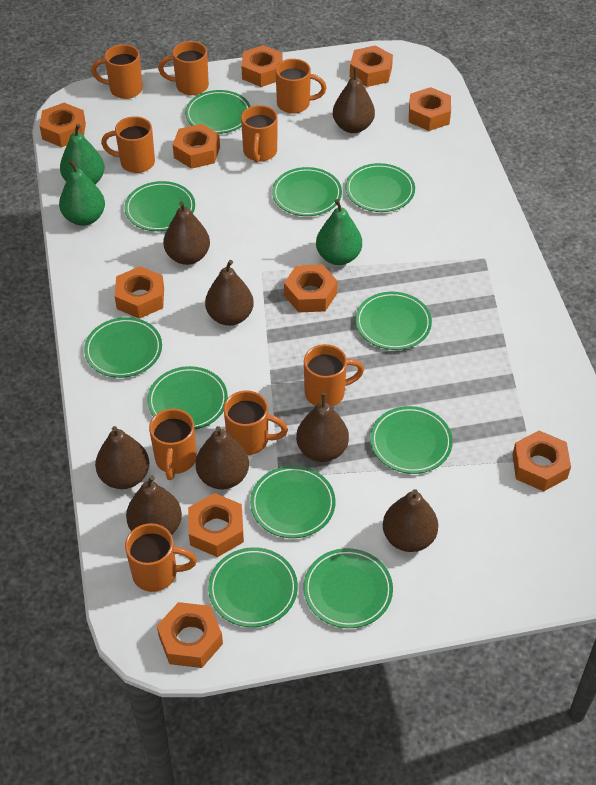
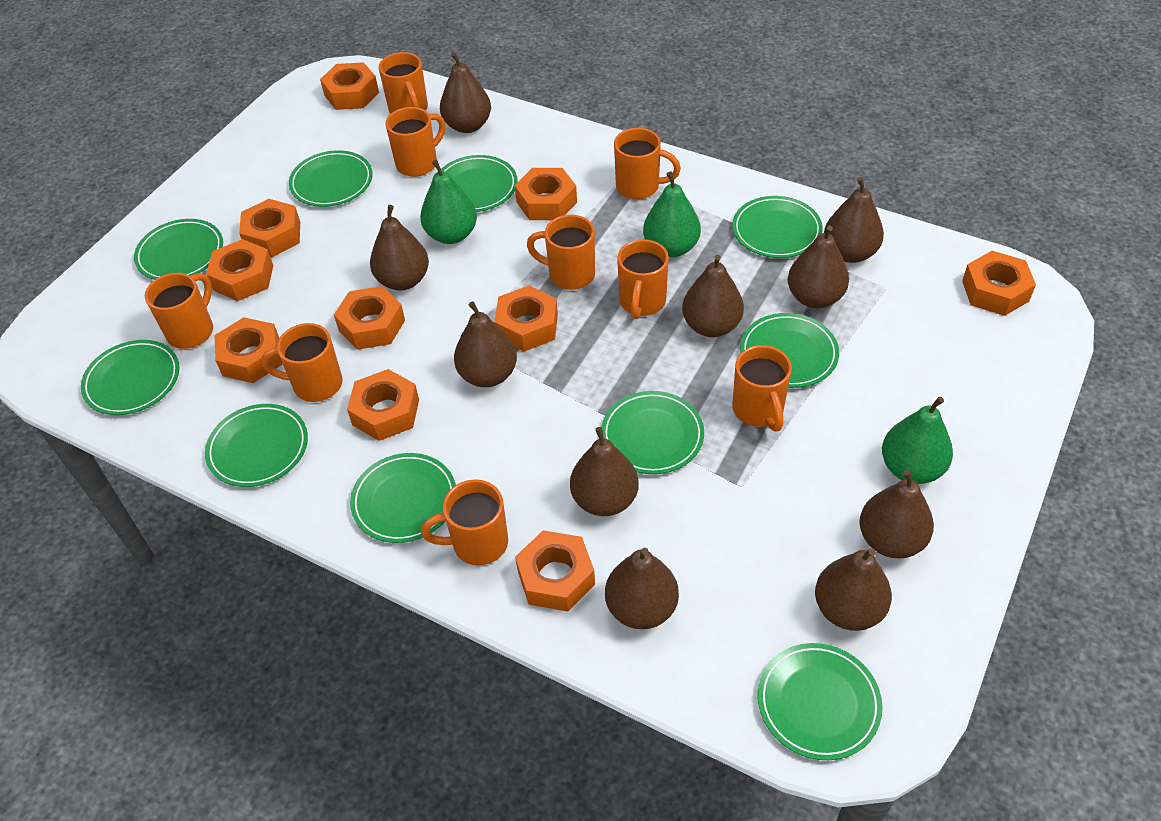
brown pear: 8 -> 10
green plate: 11 -> 10

